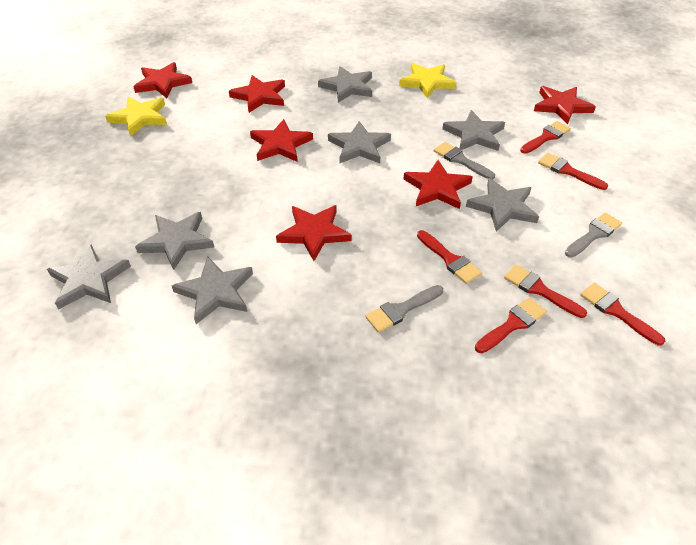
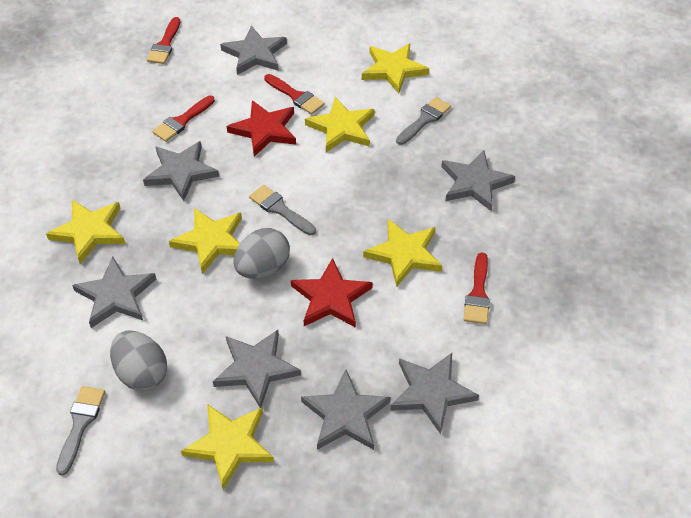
grey egg: 0 -> 2
red brush: 6 -> 4
red star: 6 -> 2
yellow star: 2 -> 6

